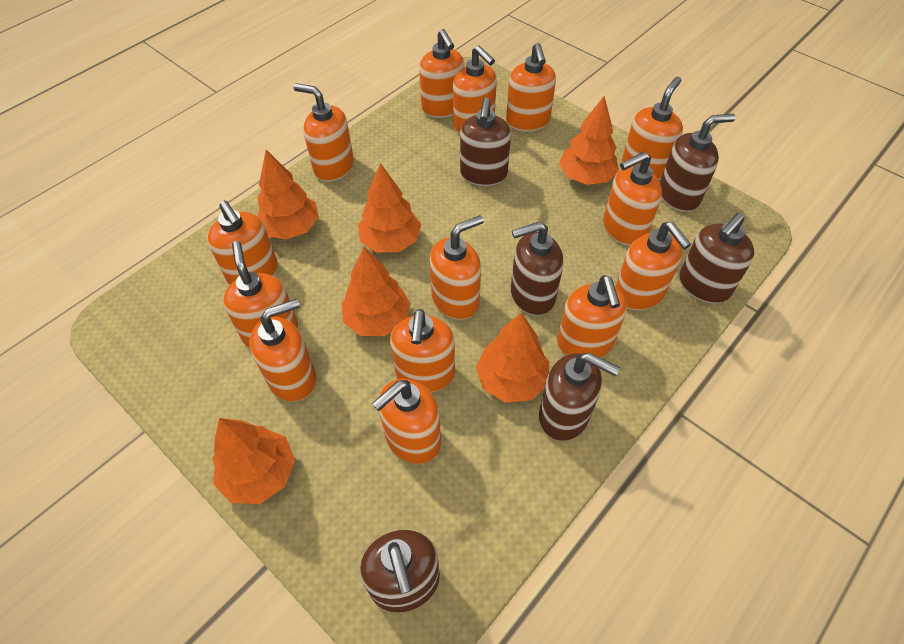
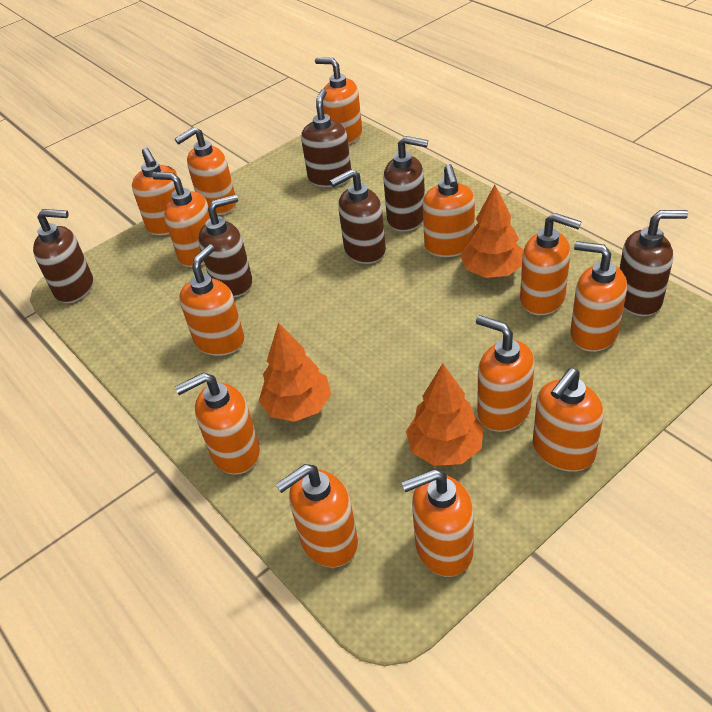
orange soap dispenser: 14 -> 13
orange tree: 6 -> 3

